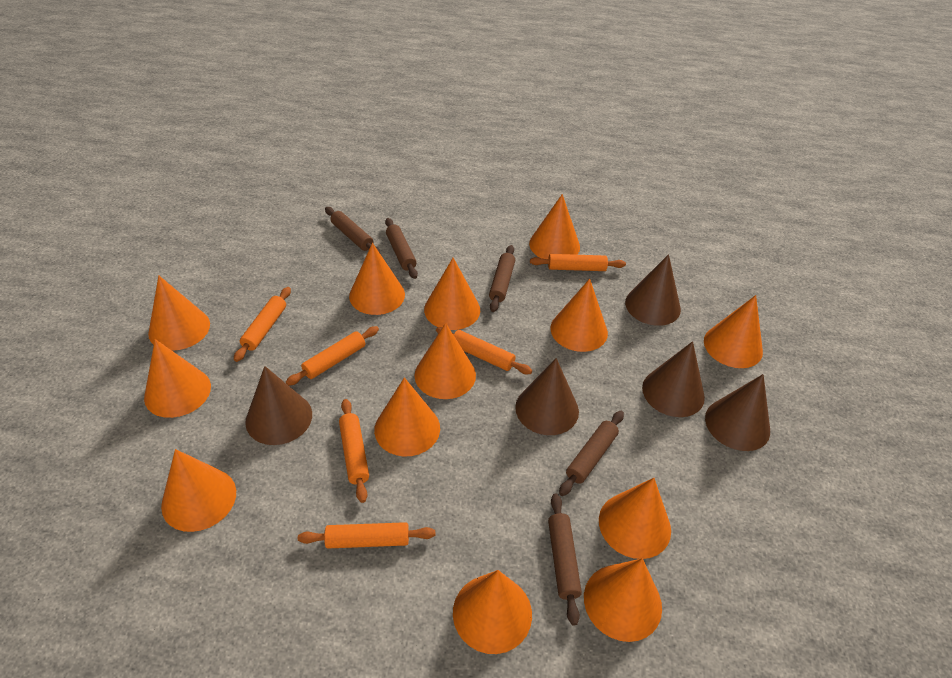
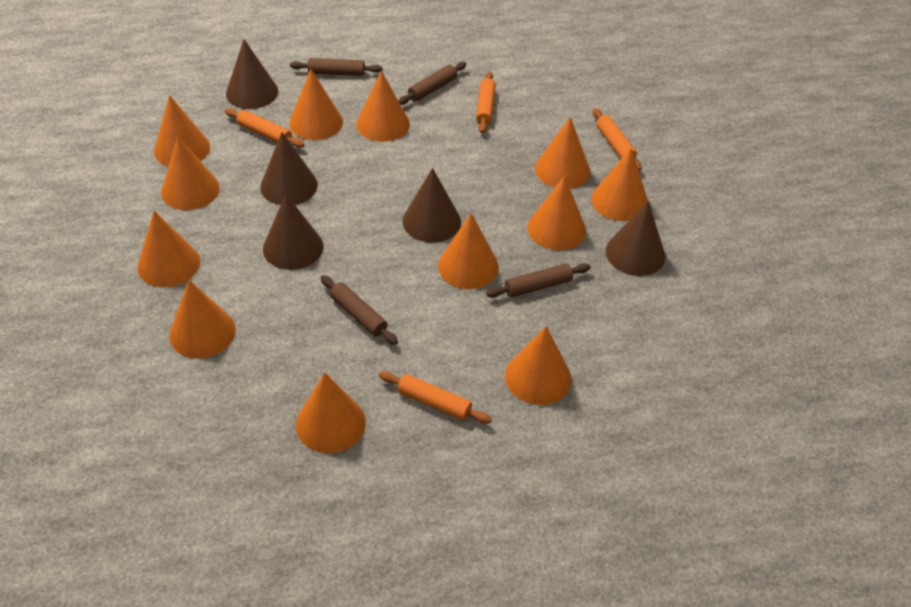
brown rolling pin: 5 -> 4
orange cone: 13 -> 12
orange rolling pin: 6 -> 4

